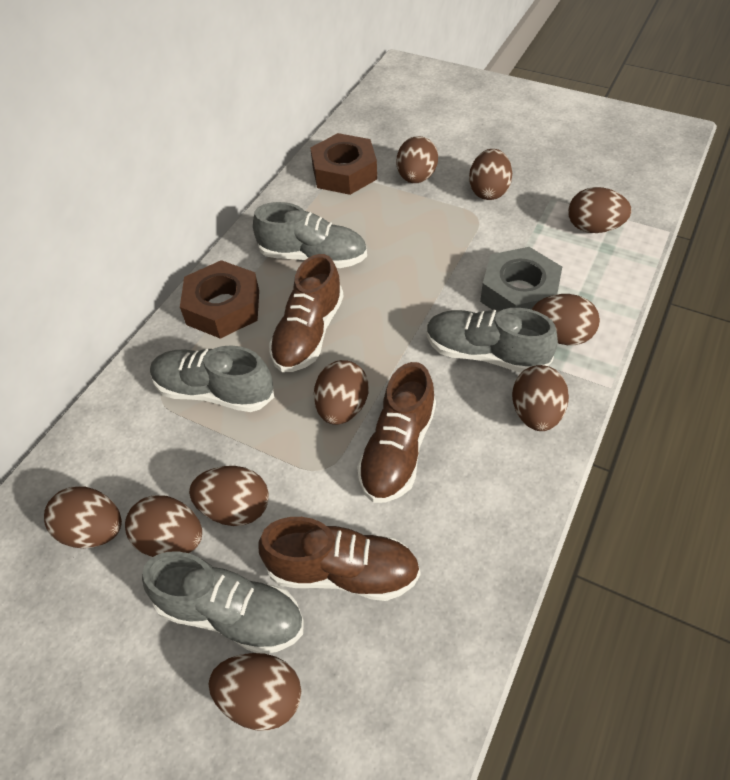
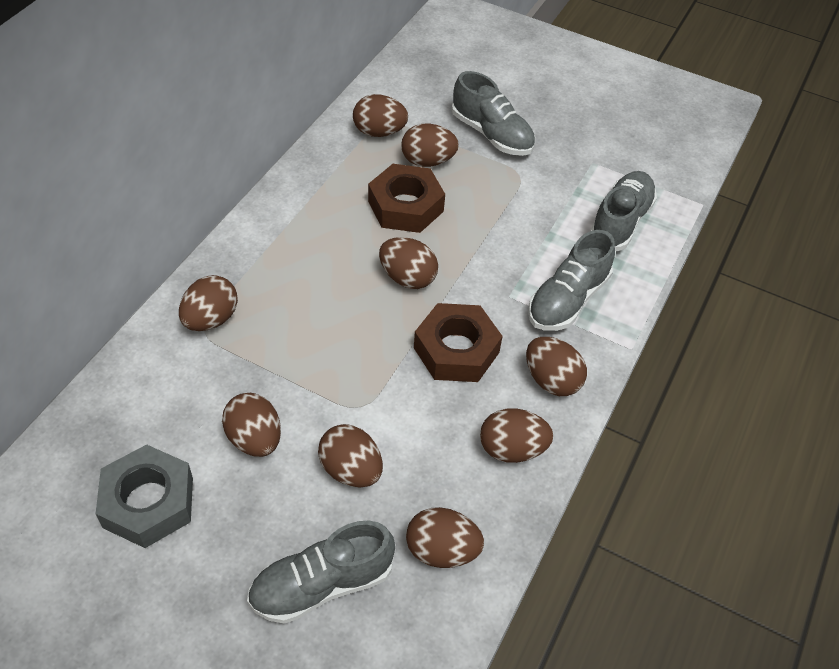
brown egg: 10 -> 9
brown shoe: 3 -> 0

